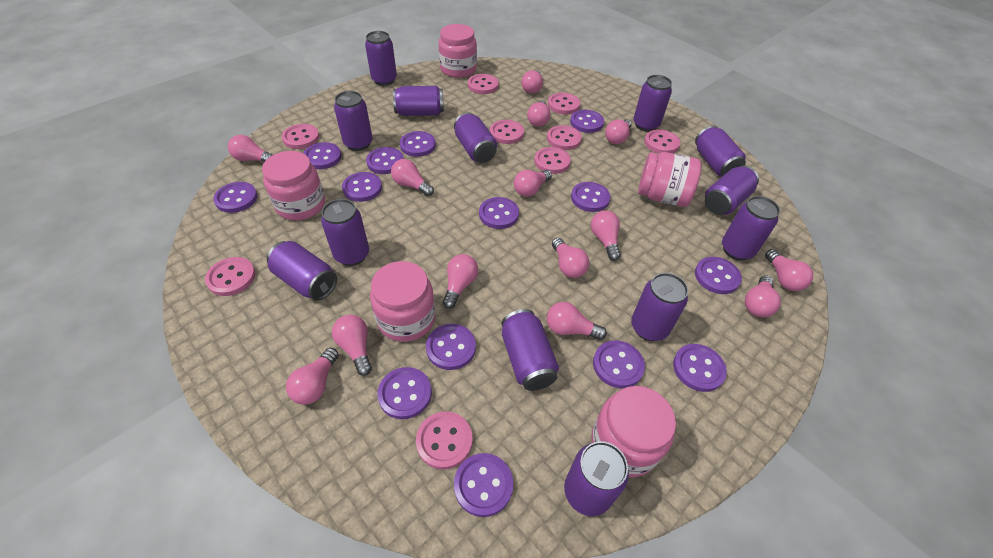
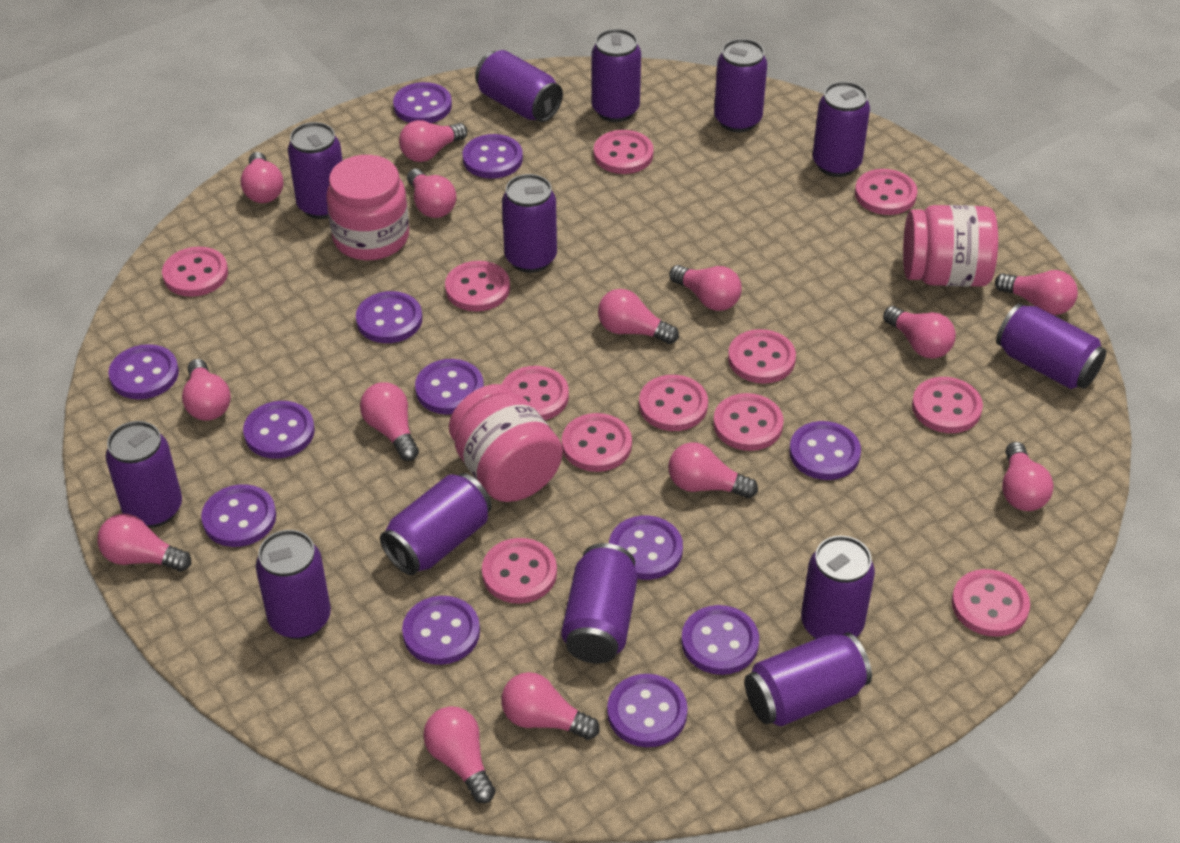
pink button: 9 -> 12
pink jar: 5 -> 3
purple button: 14 -> 12

